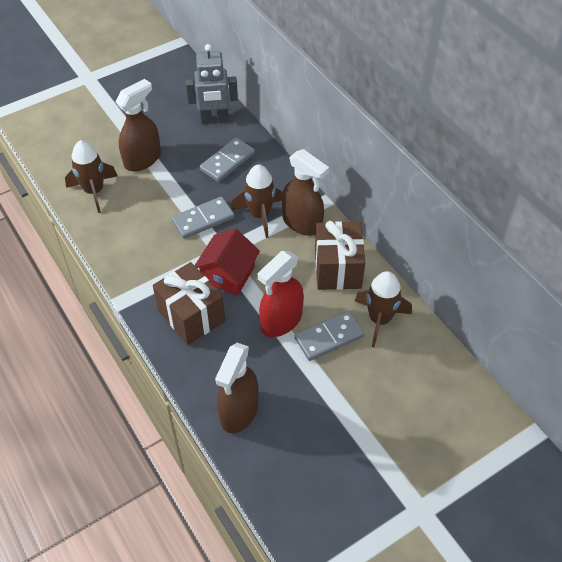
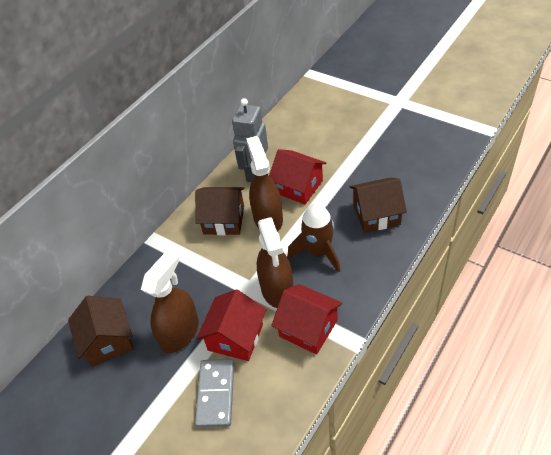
brown gift: 2 -> 0
brown house: 0 -> 3
brown rocket: 3 -> 1
grey domino: 3 -> 1
red house: 1 -> 3
red spray bottle: 1 -> 0

